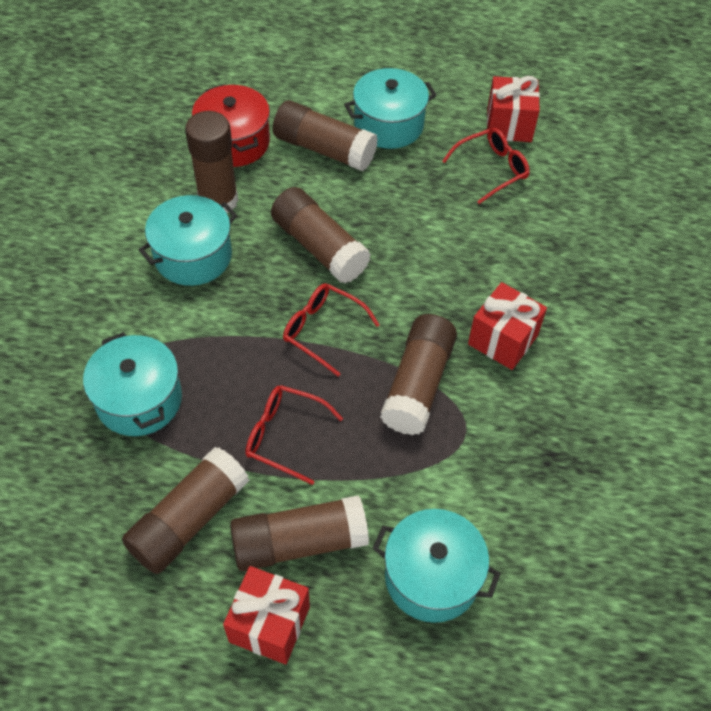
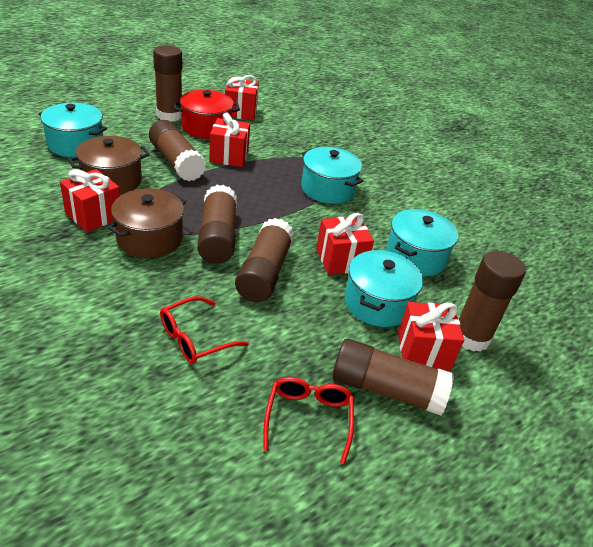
brown pot: 0 -> 2
red gift: 3 -> 5
red glasses: 3 -> 2

